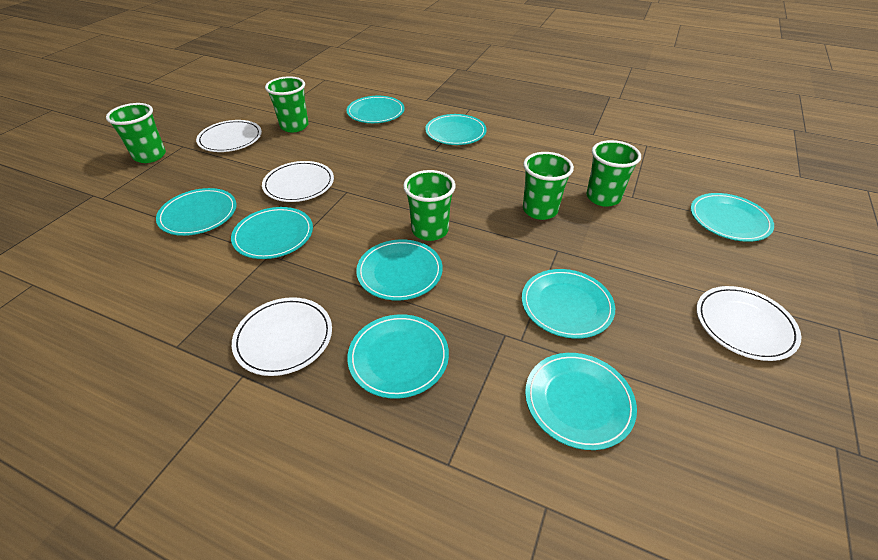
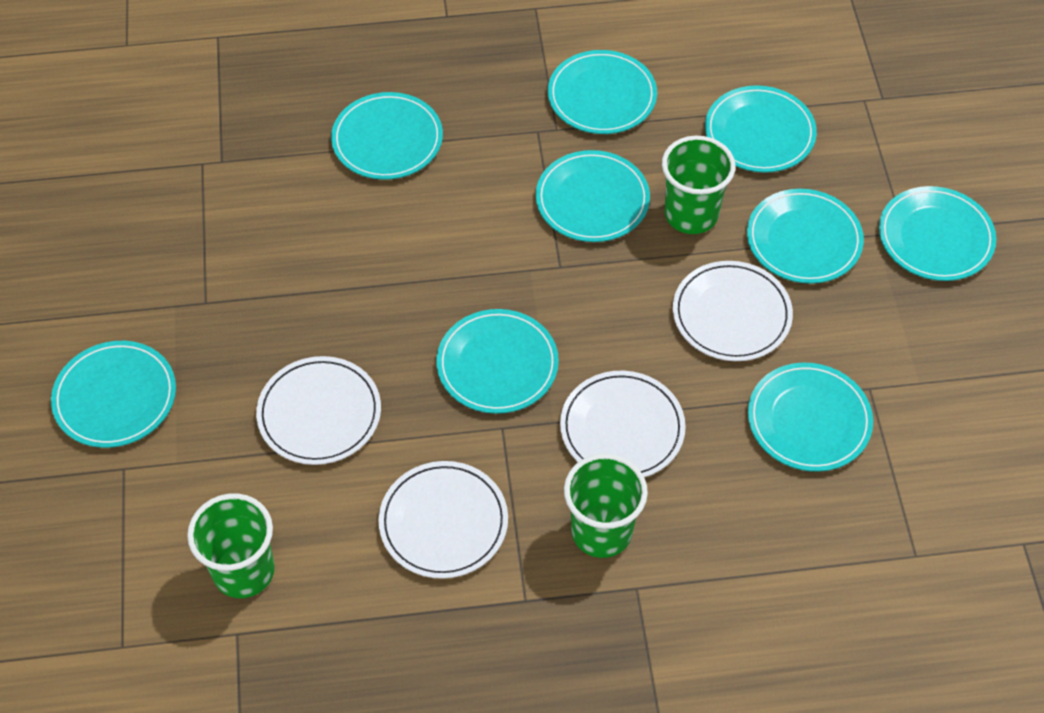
green cup: 5 -> 3

